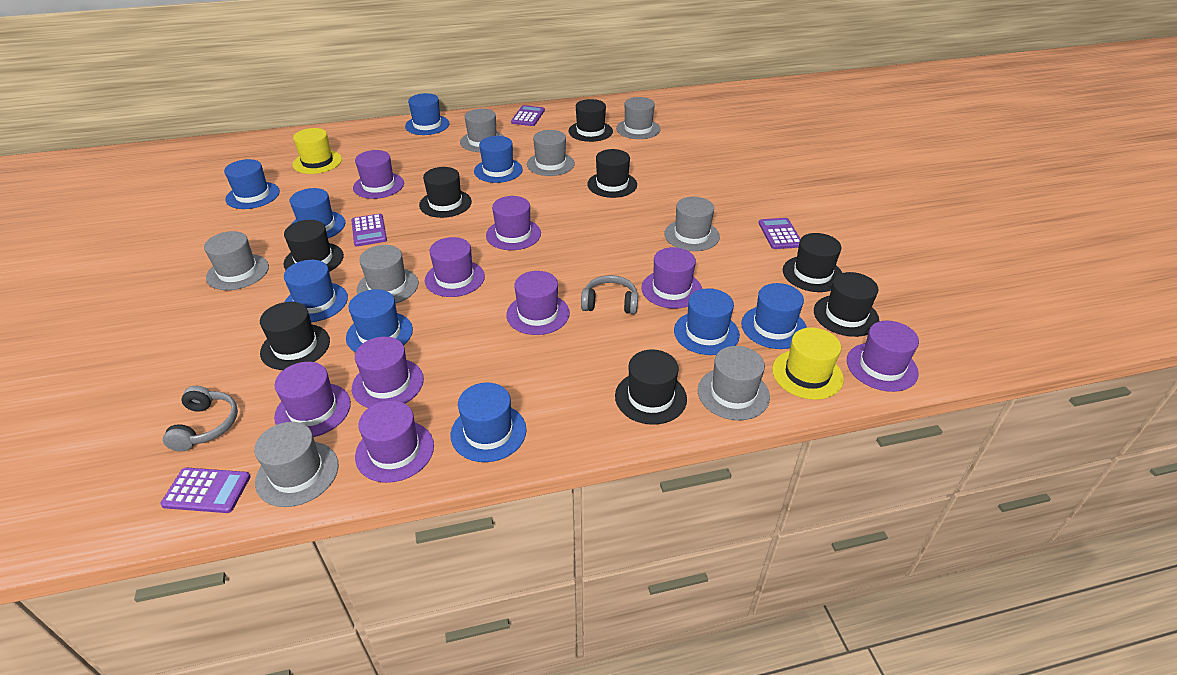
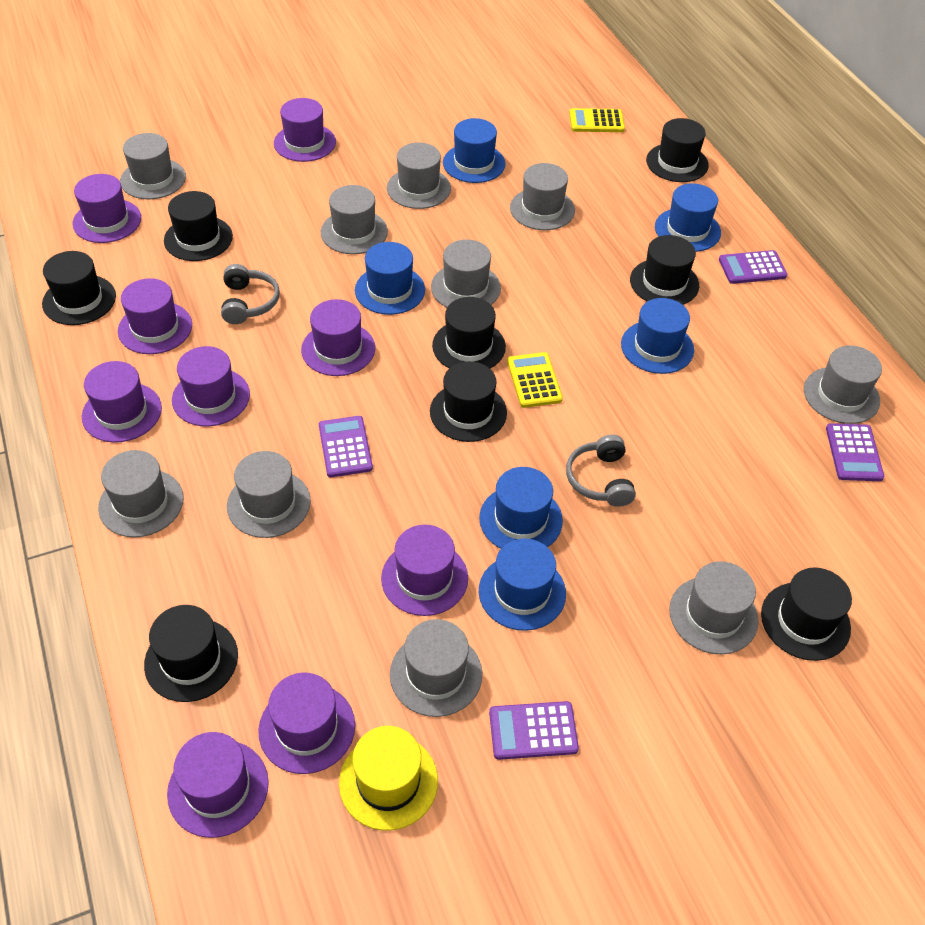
blue hat: 9 -> 6
grey hat: 8 -> 10
yellow calculator: 0 -> 2
yellow hat: 2 -> 1

